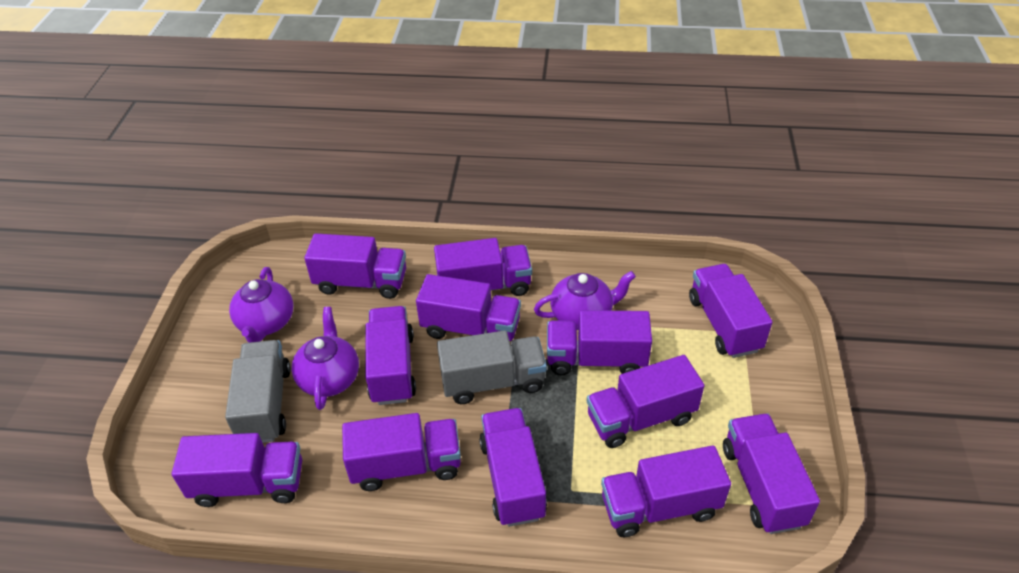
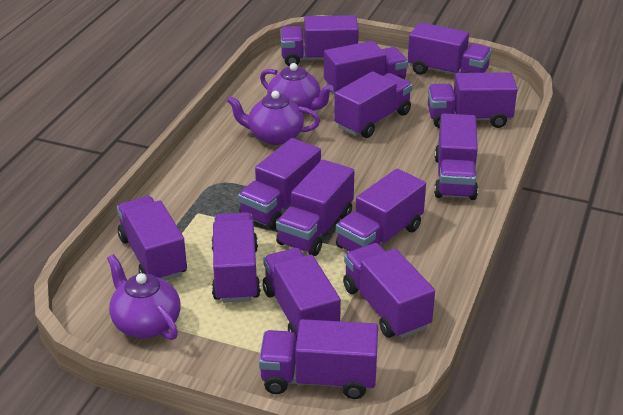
grey truck: 2 -> 0
purple truck: 12 -> 14

